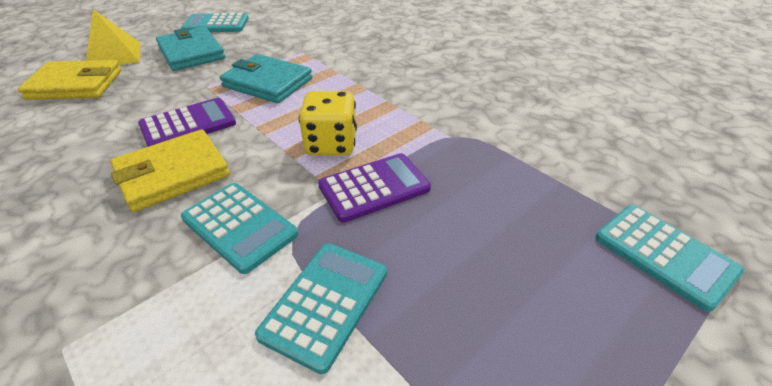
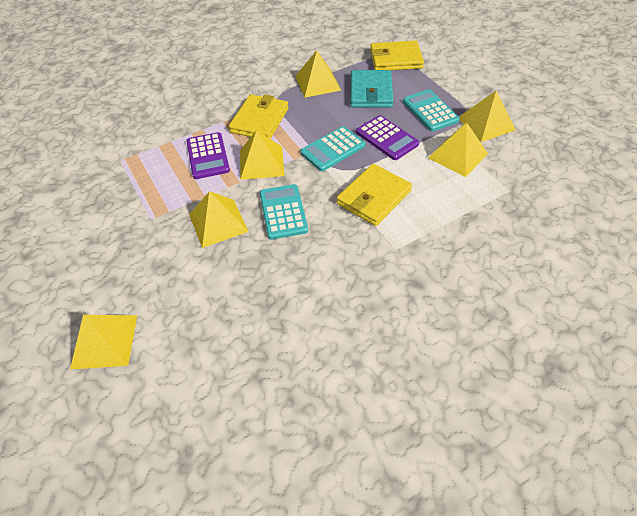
turquoise calculator: 4 -> 3
turquoise wallet: 2 -> 1
yellow dice: 1 -> 0
yellow pyramid: 1 -> 6
yellow wallet: 2 -> 3

